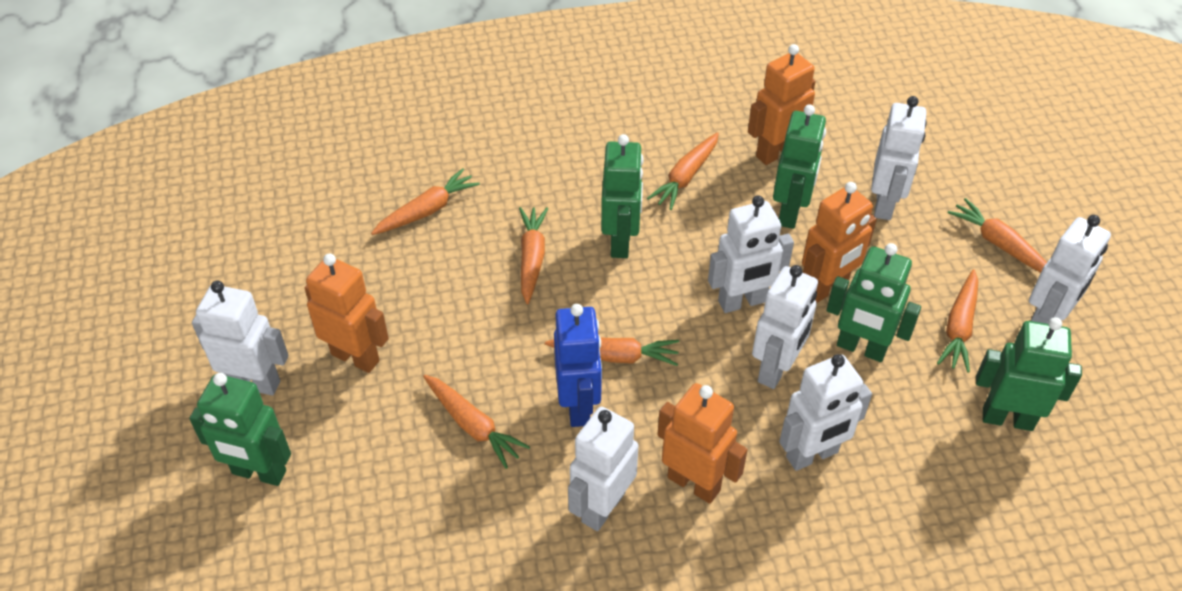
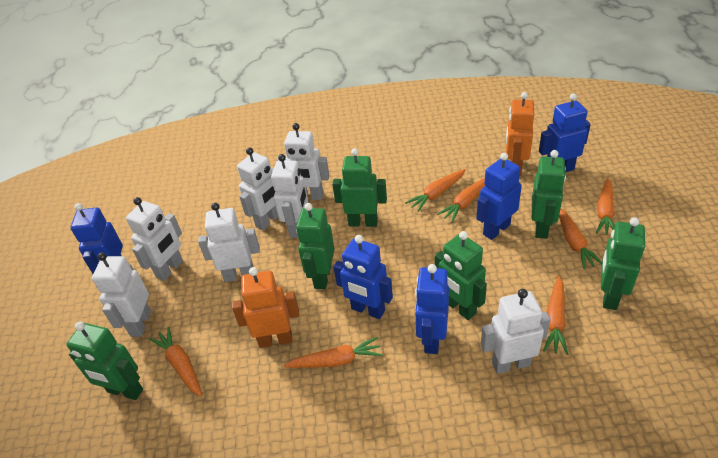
blue robot: 1 -> 5
green robot: 5 -> 6
orange robot: 4 -> 2

